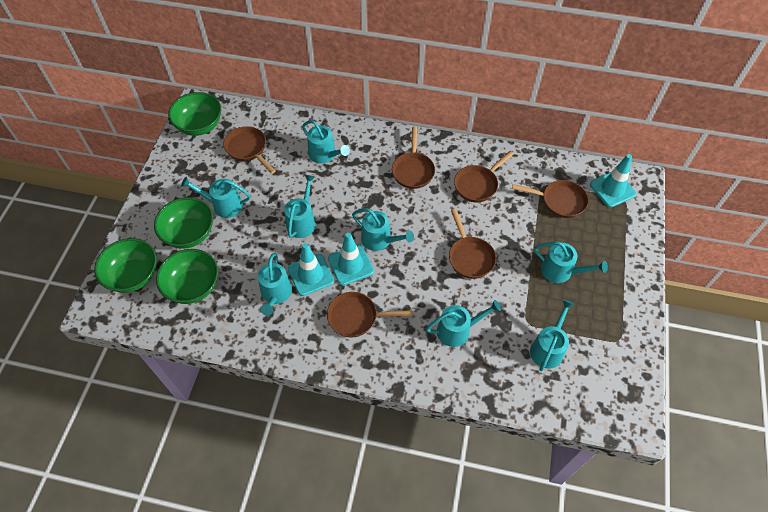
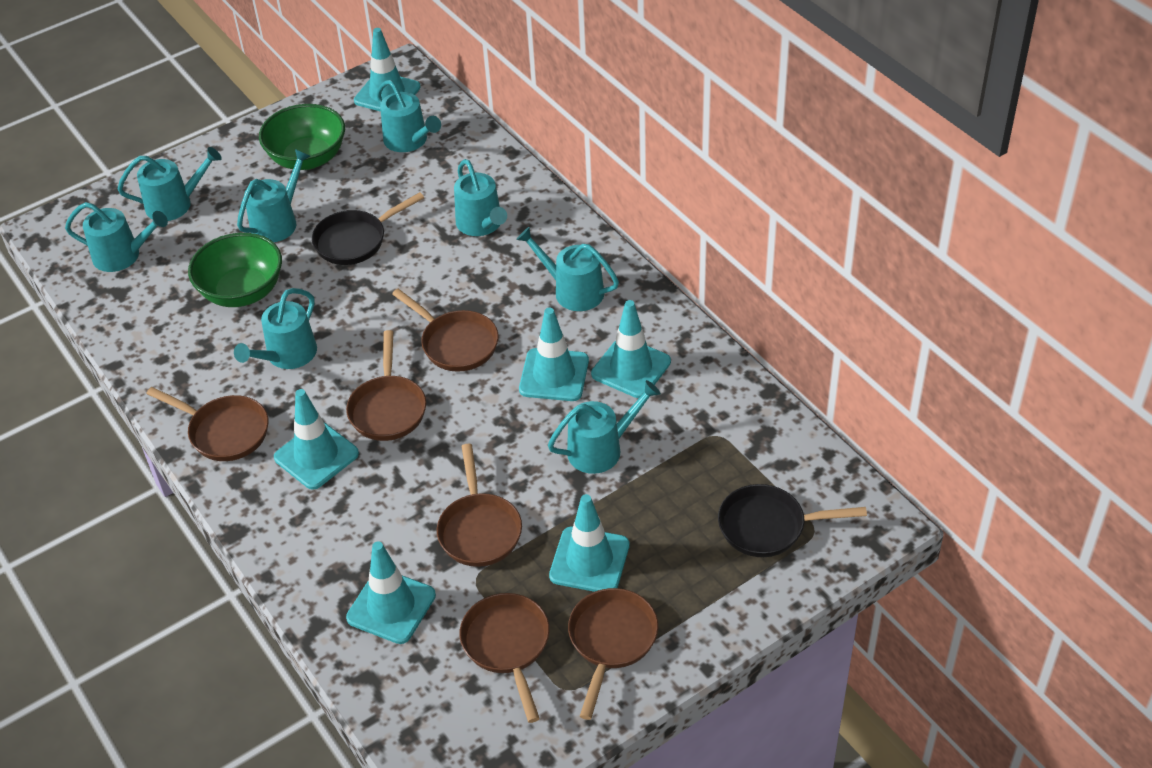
black pan: 0 -> 2
green bowl: 4 -> 2
turquoise traffic cone: 3 -> 6

